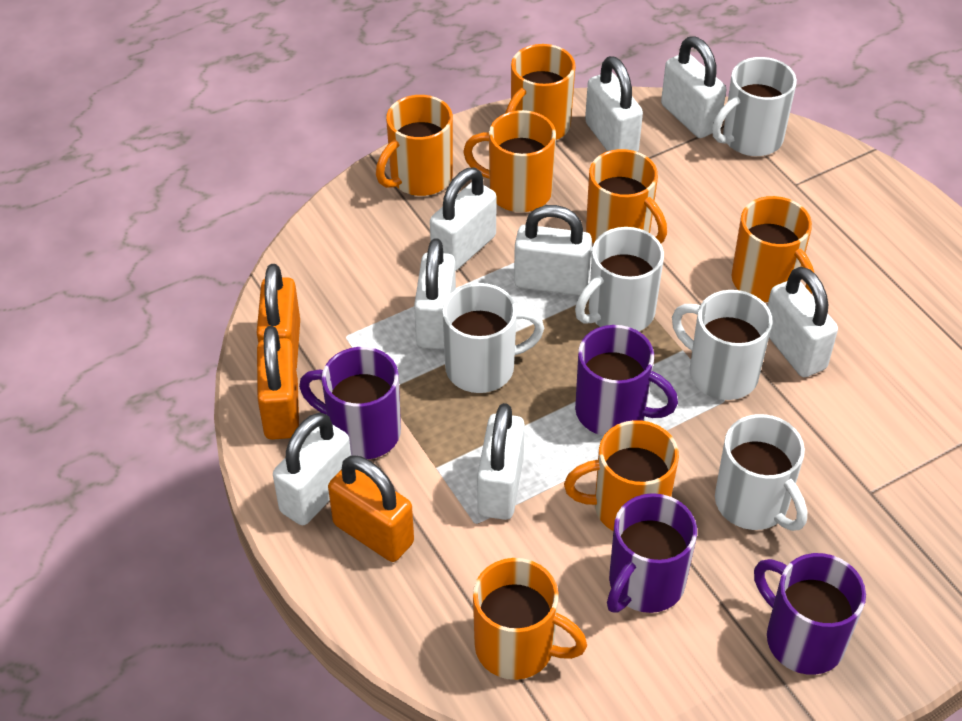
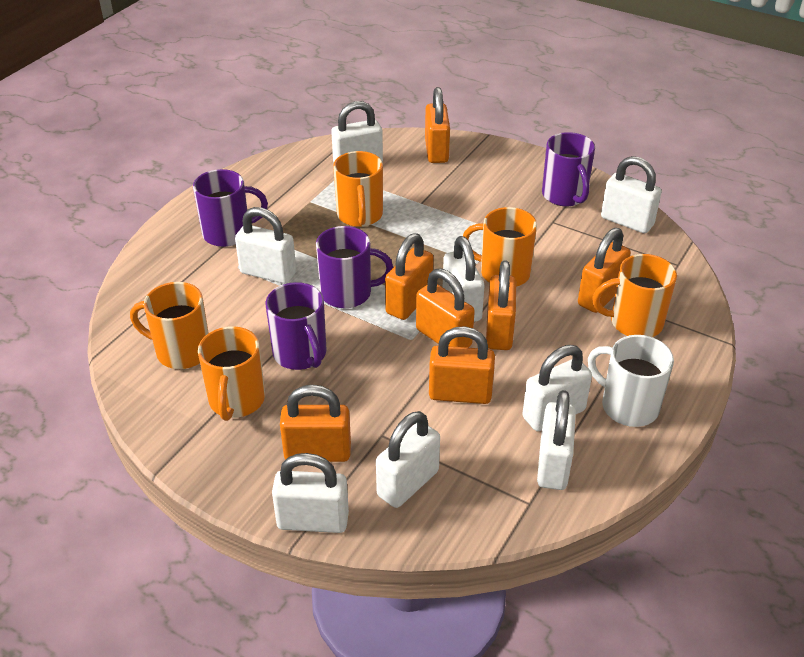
orange mug: 7 -> 5
orange padlock: 3 -> 7
white mug: 5 -> 1

